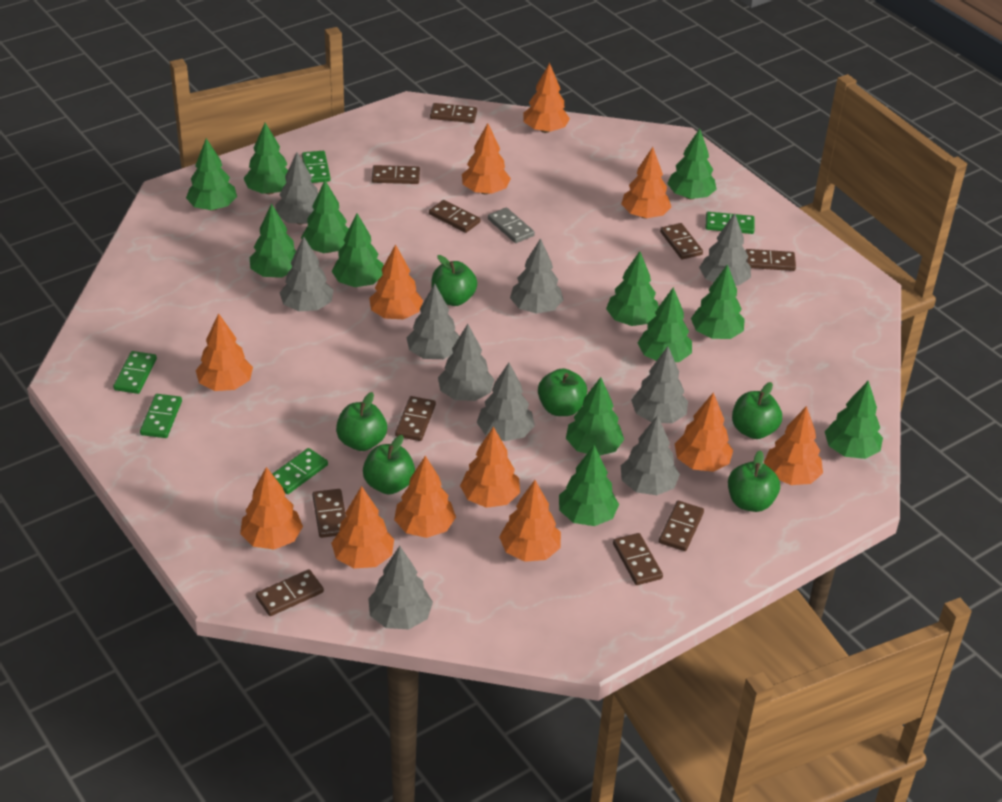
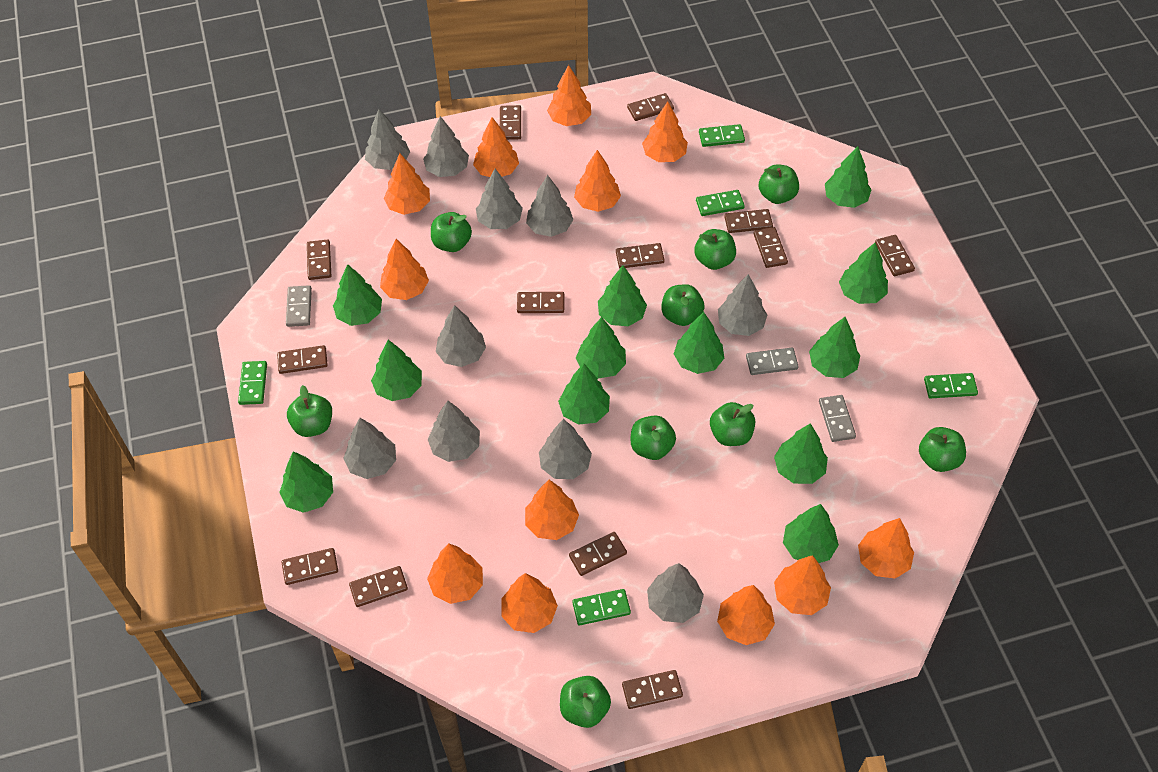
brown domino: 10 -> 13
green apple: 6 -> 9
grey domino: 1 -> 3

